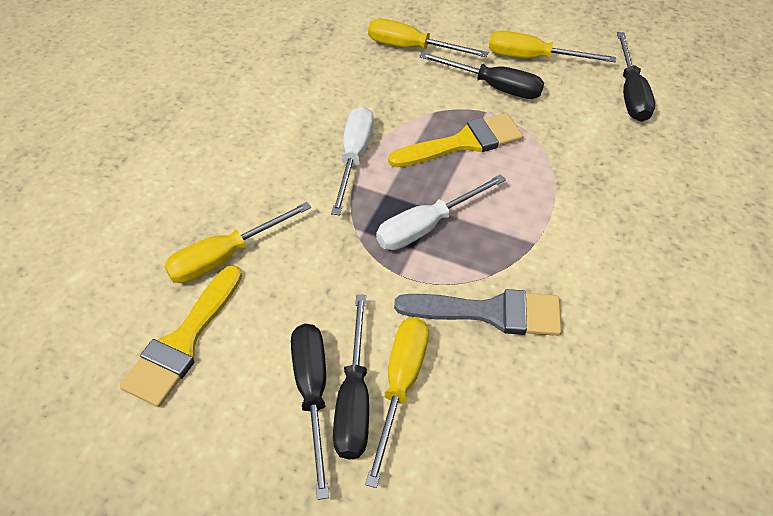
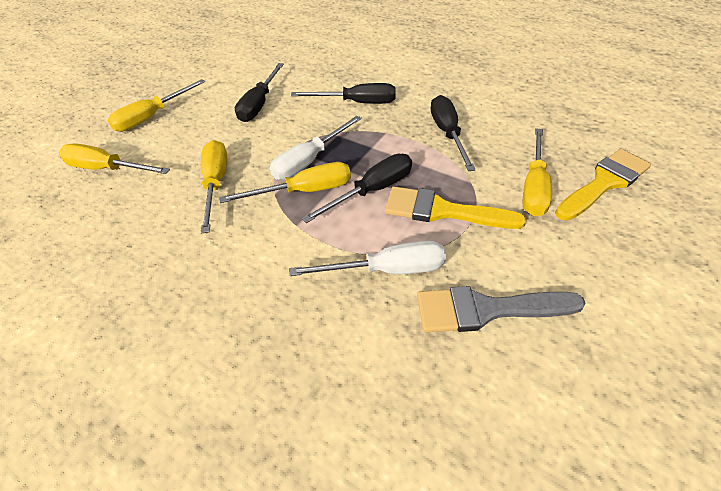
yellow screwdriver: 4 -> 5

